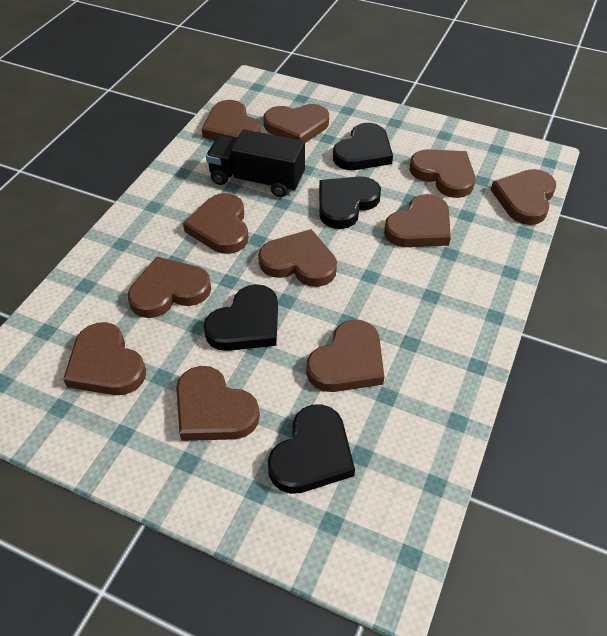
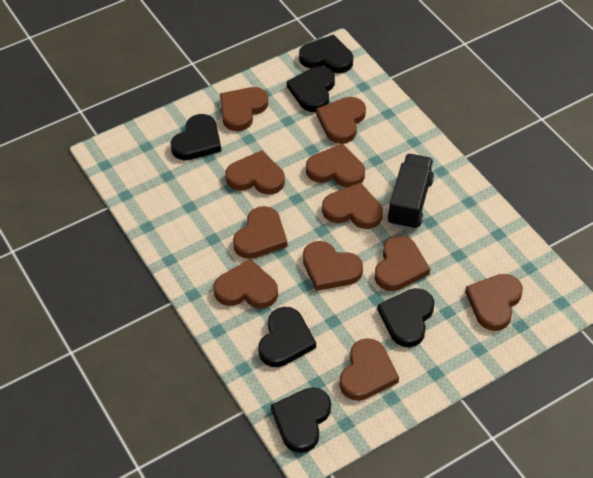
black heart: 4 -> 6

